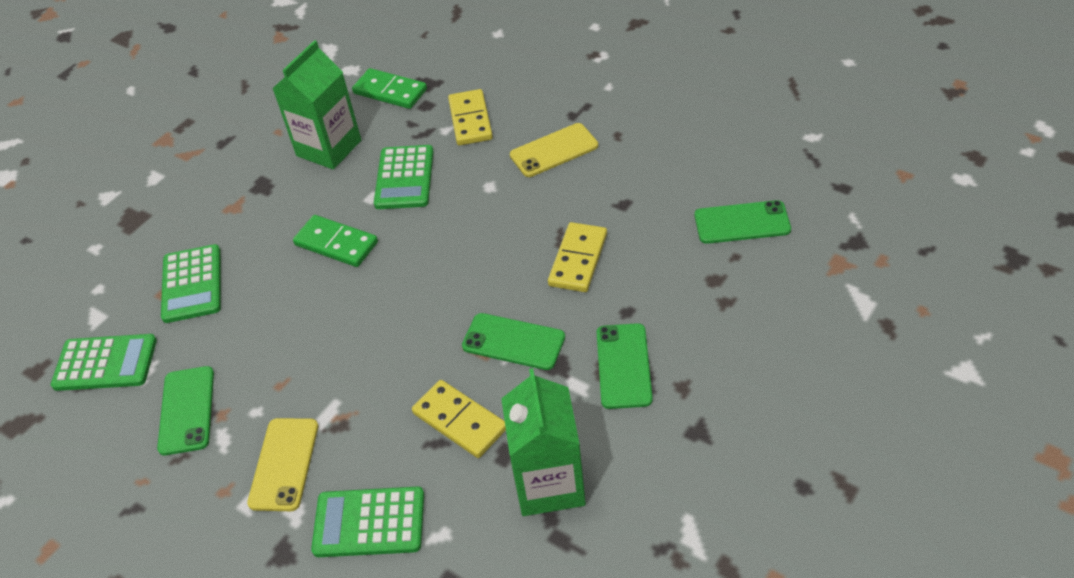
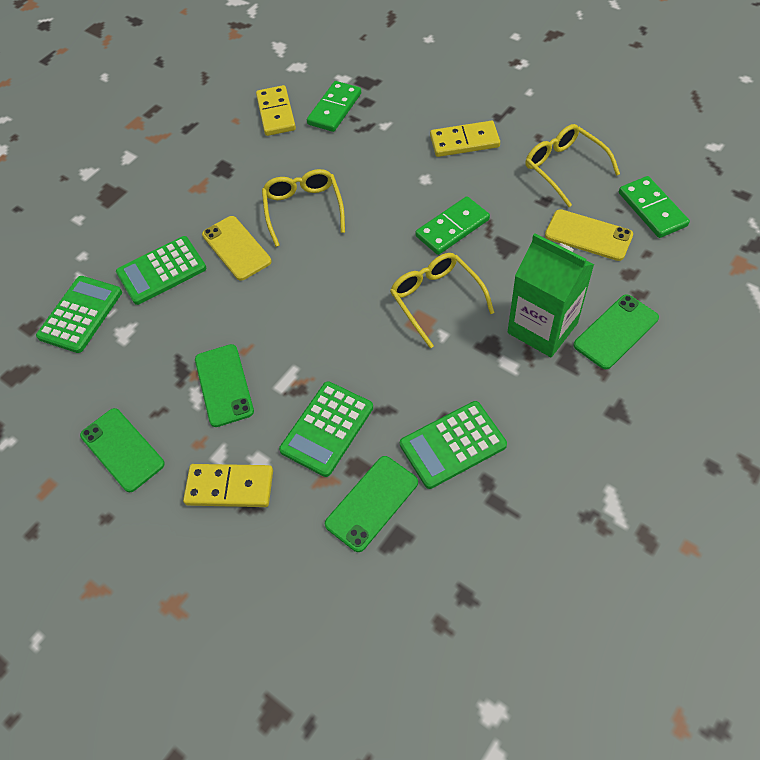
green carton: 2 -> 1
green domino: 2 -> 3
yellow glasses: 0 -> 3

